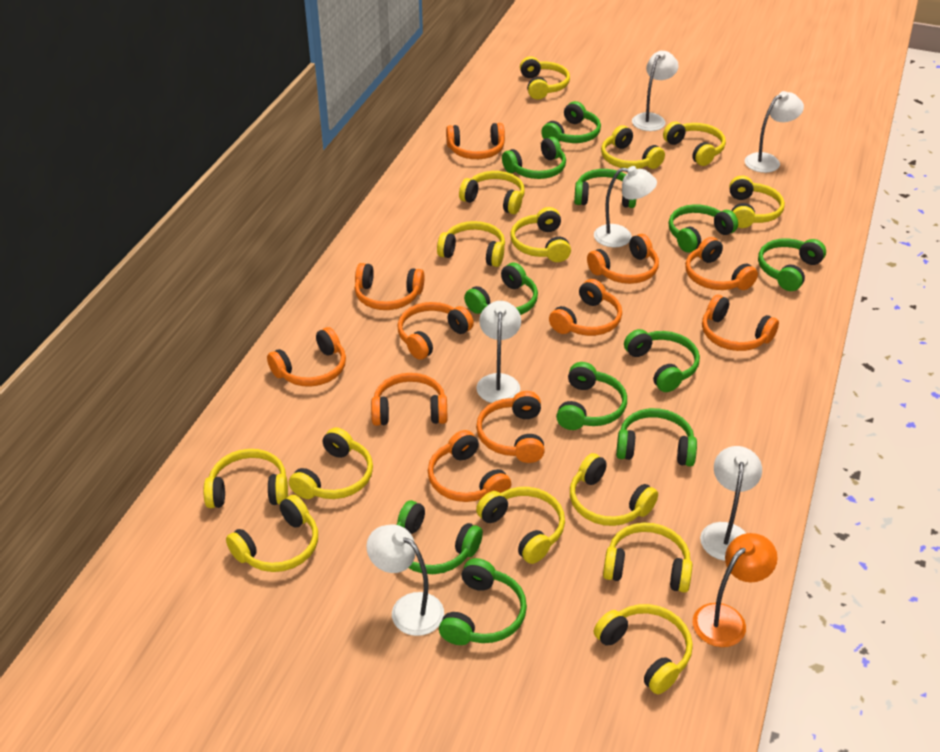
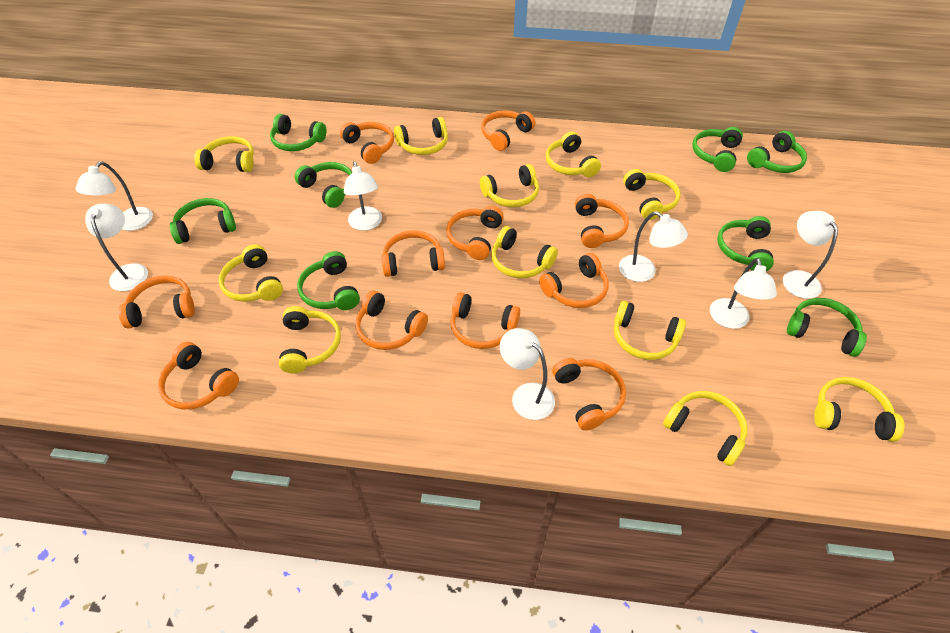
green headphones: 11 -> 8
orange lamp: 1 -> 0
white lamp: 6 -> 7
yellow headphones: 14 -> 11

